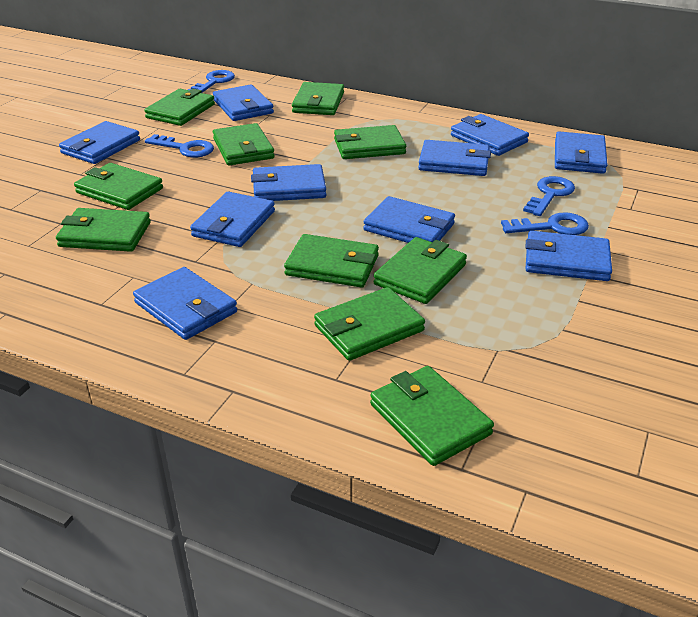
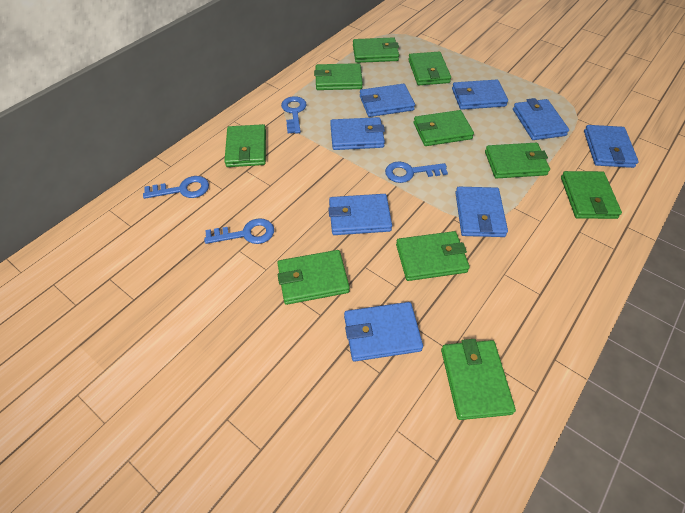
blue wallet: 10 -> 8

